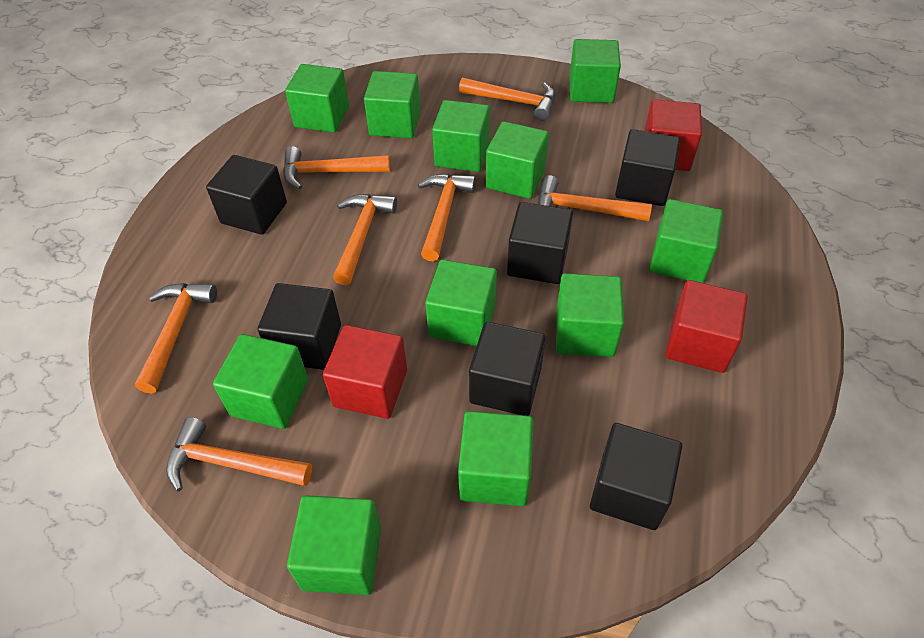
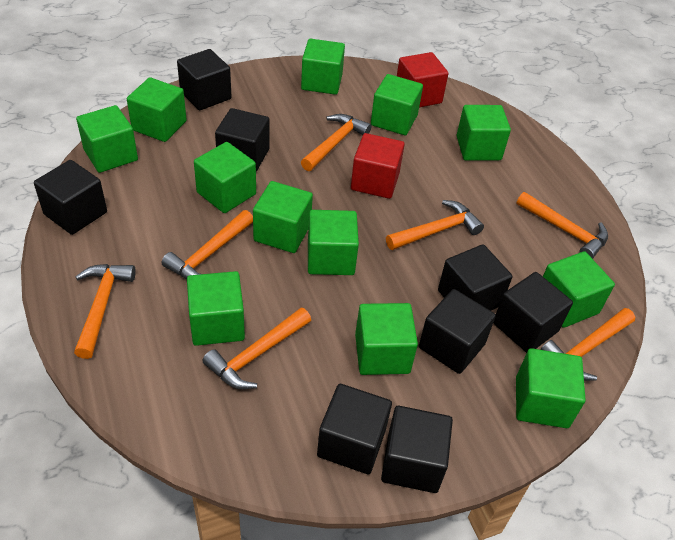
black cube: 6 -> 8
green cube: 11 -> 12
red cube: 3 -> 2

